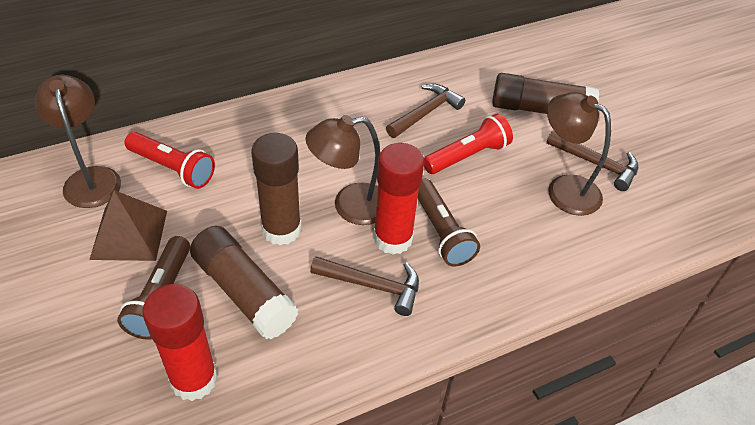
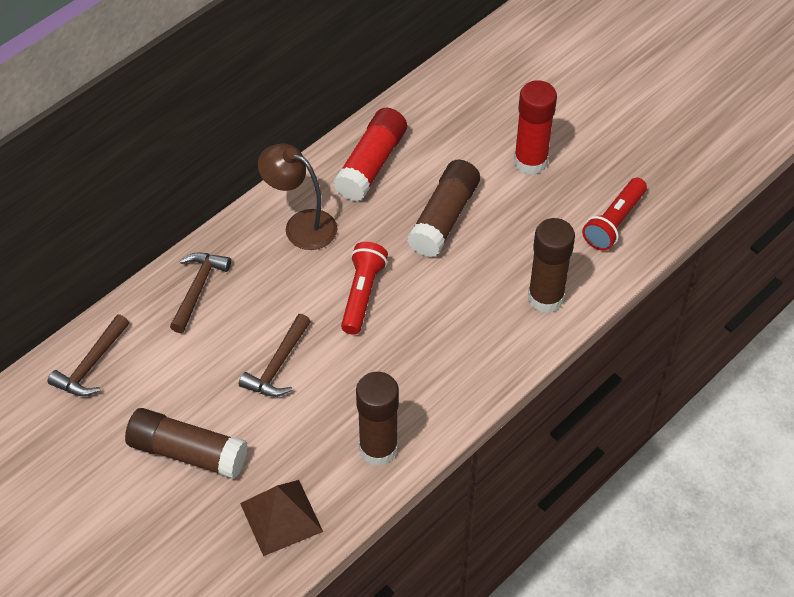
brown flashlight: 2 -> 0
brown glue stick: 3 -> 4
brown lamp: 3 -> 1

